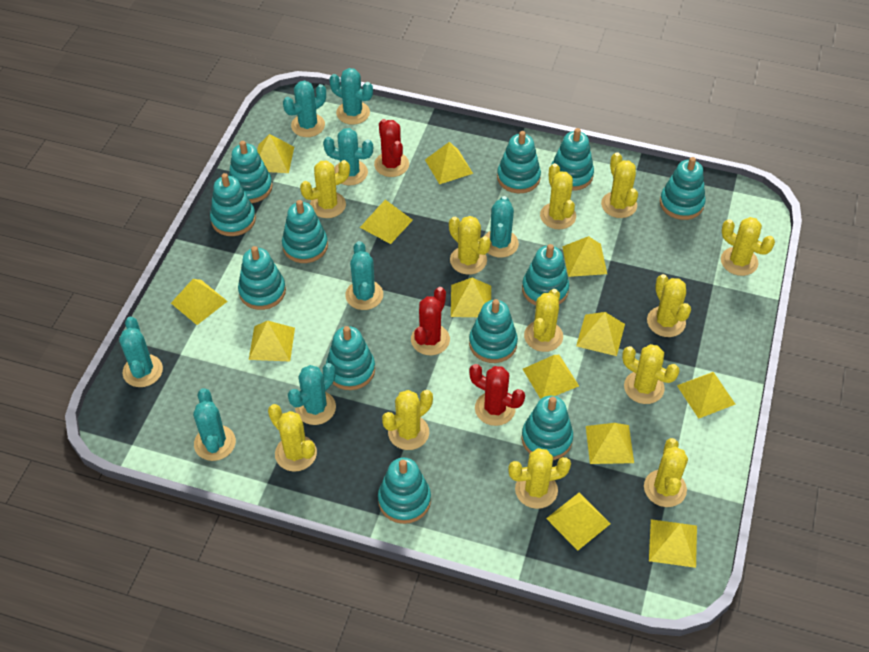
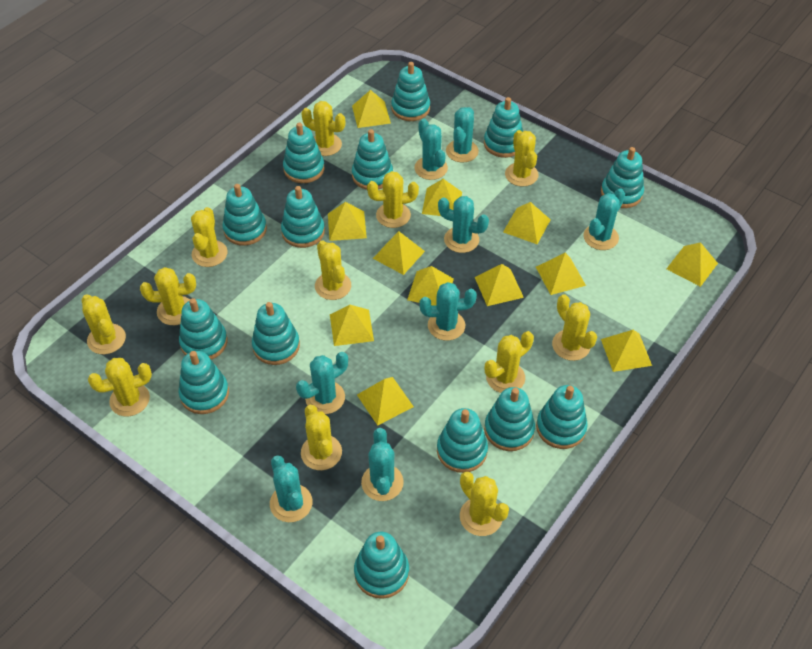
red cactus: 3 -> 0
turquoise stacking toy: 12 -> 14
yellow pyramid: 13 -> 12

